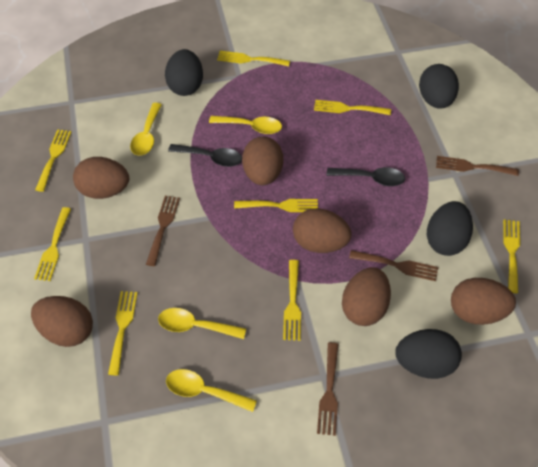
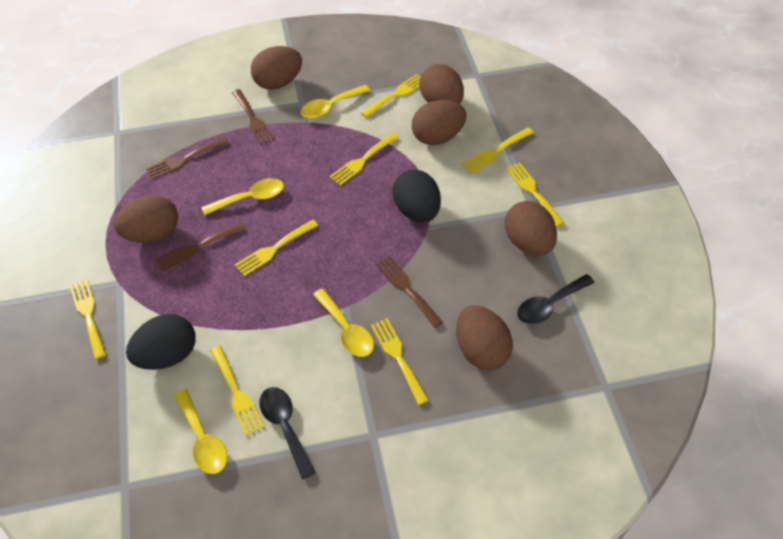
black egg: 4 -> 2

